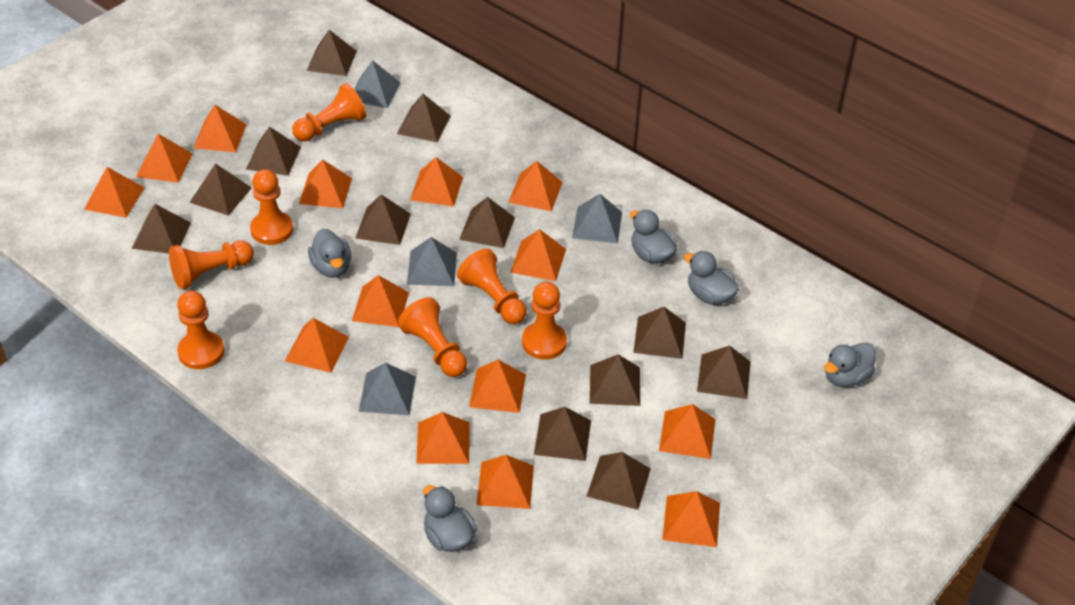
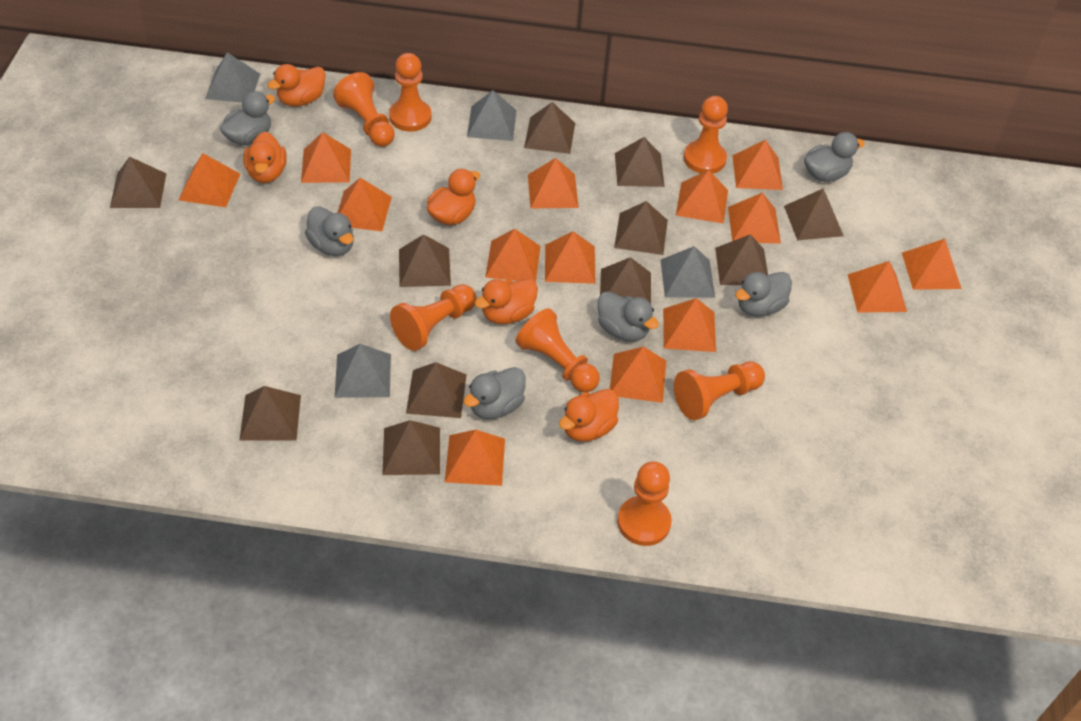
brown pyramid: 12 -> 11
grey duck: 5 -> 6
orange duck: 0 -> 5

